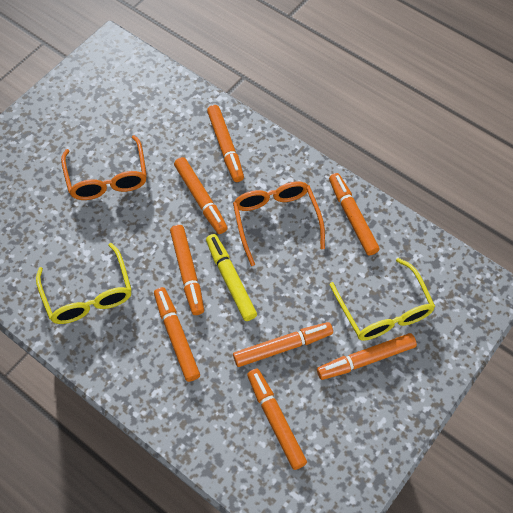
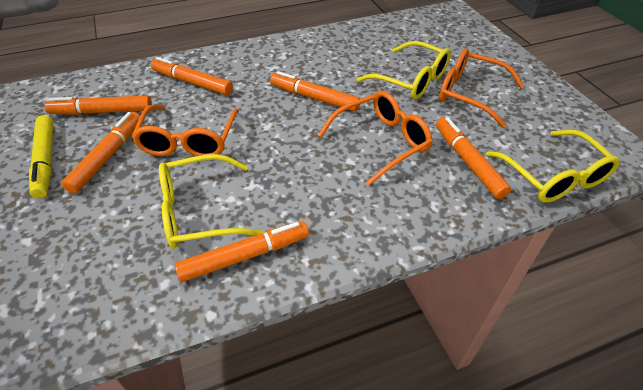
orange glasses: 2 -> 3
orange marker: 8 -> 6
yellow glasses: 2 -> 3

